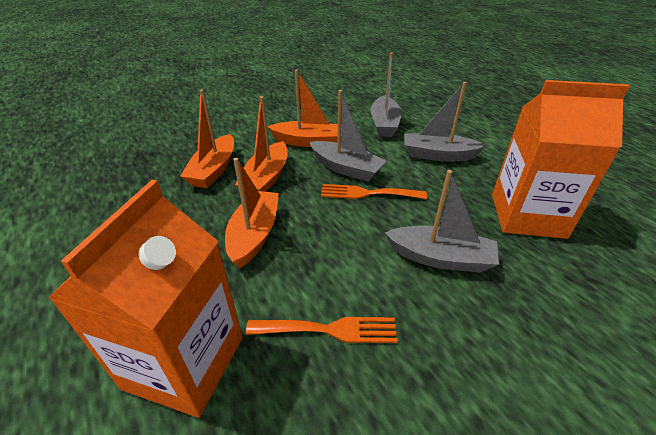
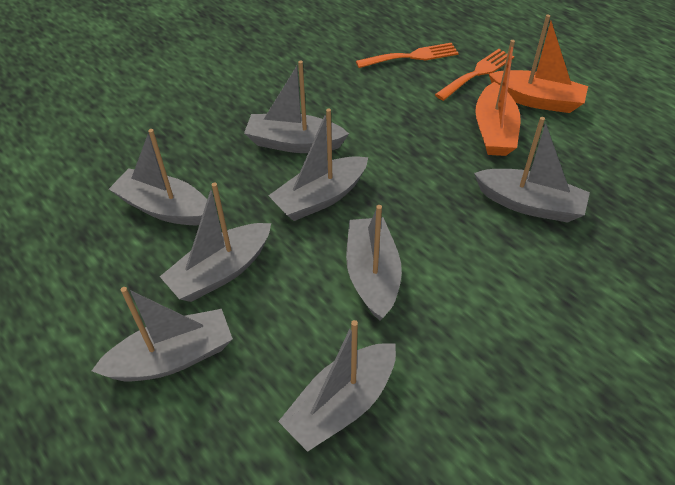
grey boat: 4 -> 8
orange boat: 4 -> 2
orange carton: 2 -> 0

